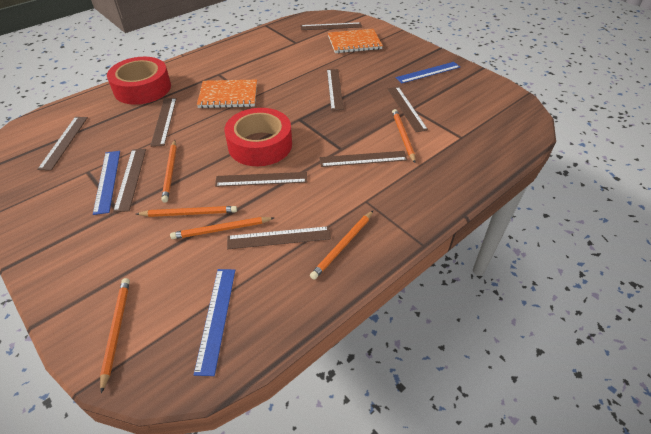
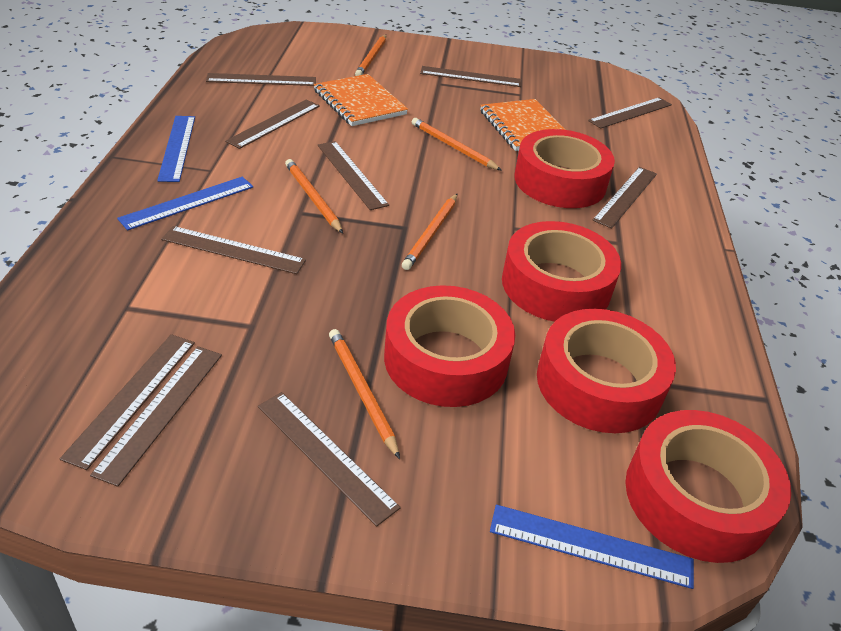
brown ruler: 9 -> 10
orange pencil: 6 -> 5
red tape: 2 -> 5

